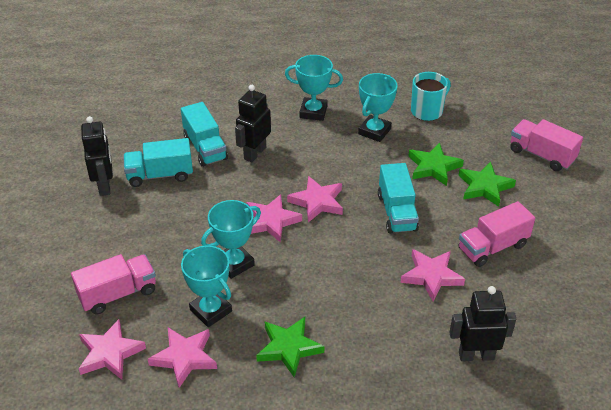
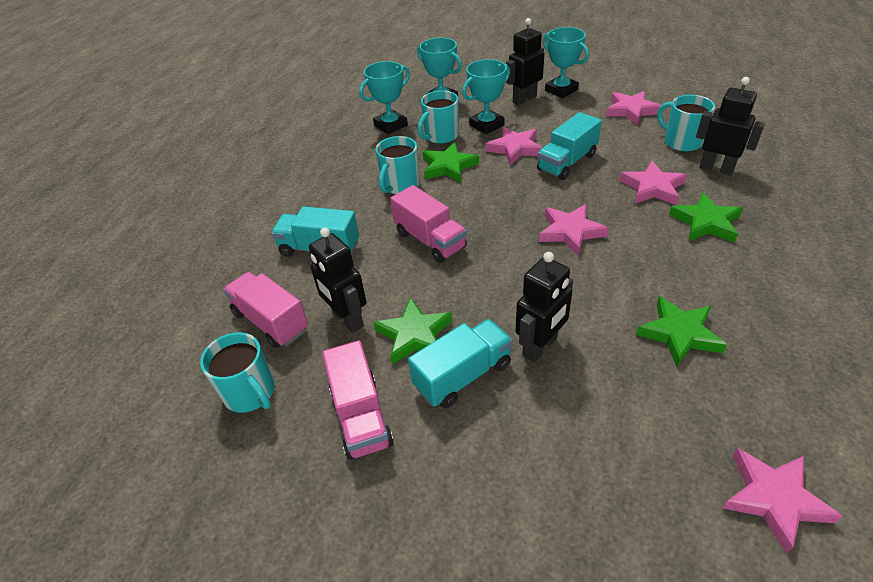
black robot: 3 -> 4
green star: 3 -> 4
turquoise mug: 1 -> 4

